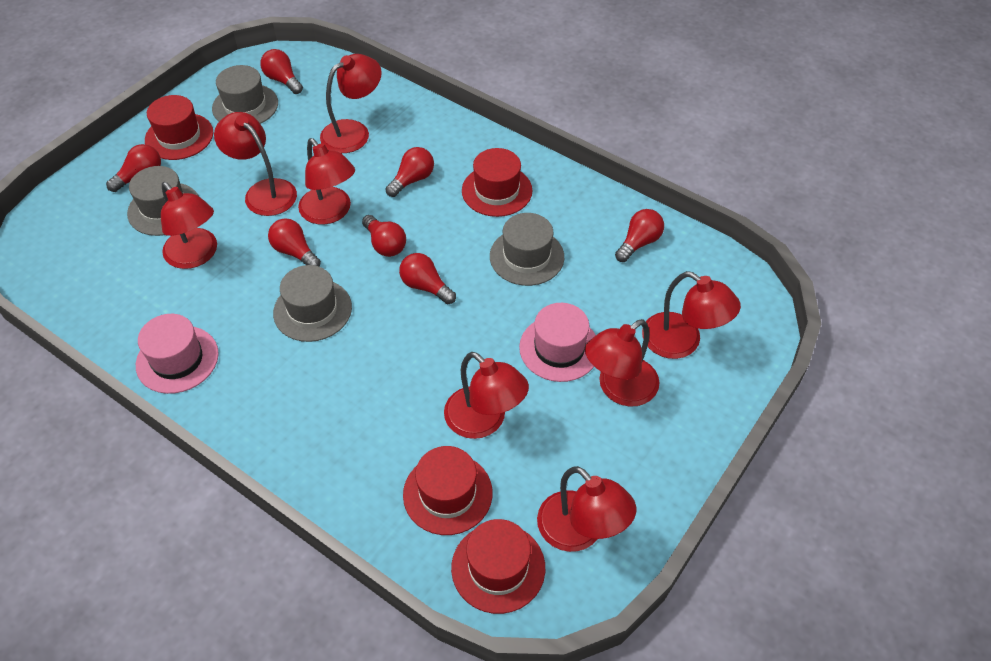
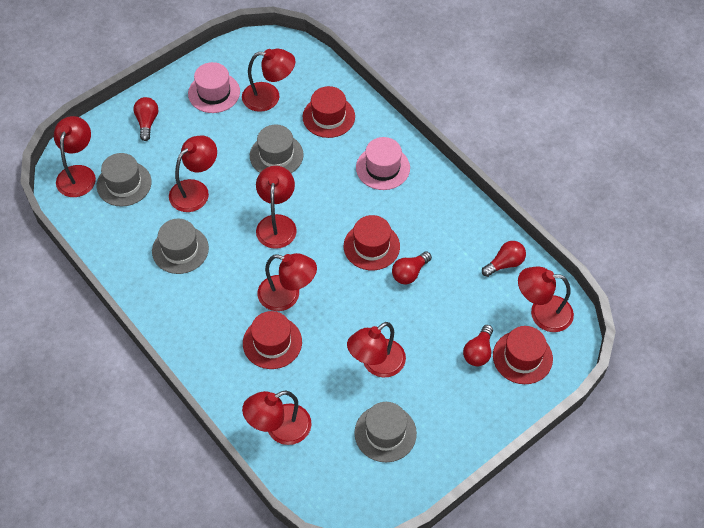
red light bulb: 7 -> 4

